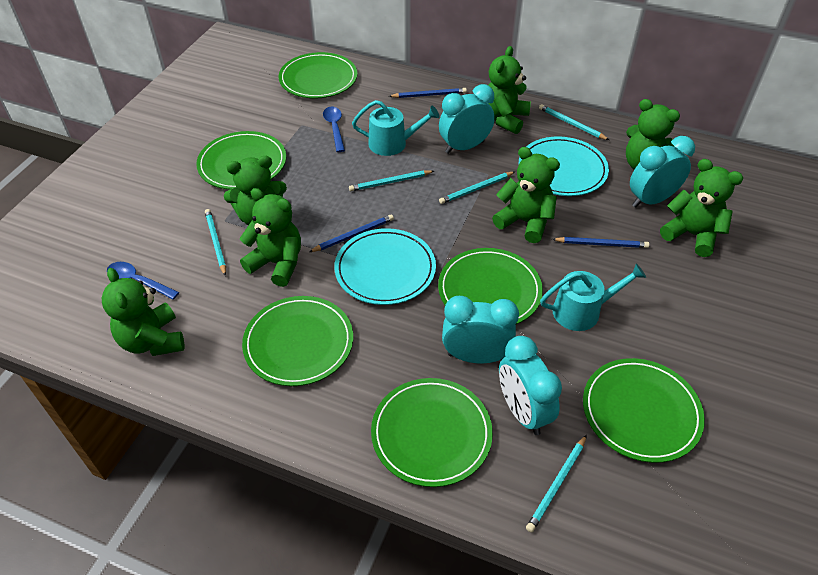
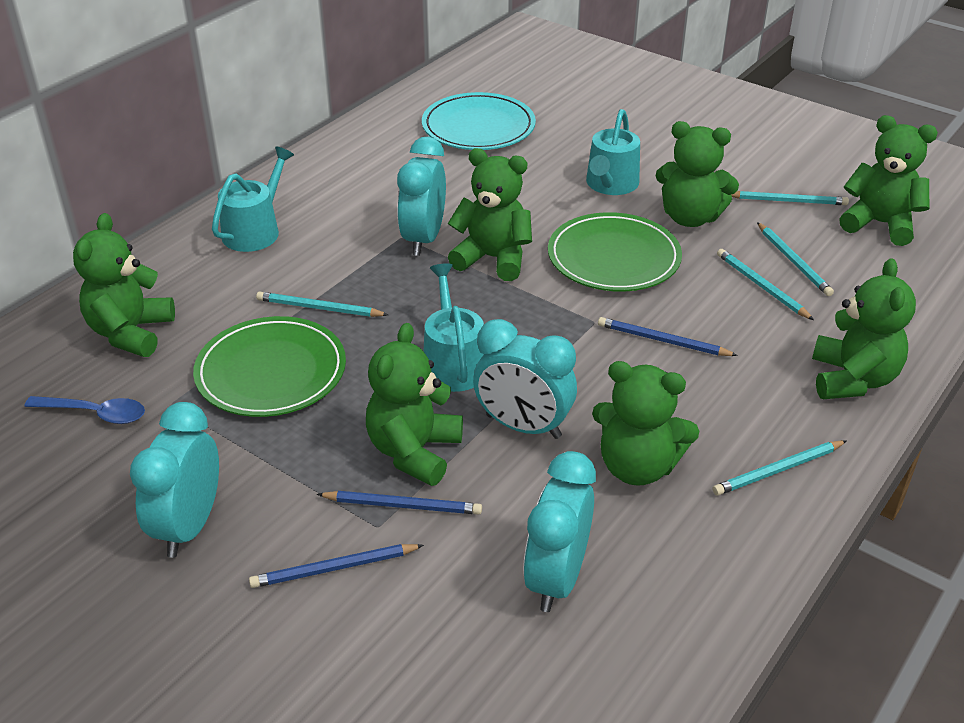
blue spoon: 2 -> 1
green plate: 6 -> 2
turquoise plate: 2 -> 1
turquoise watering can: 2 -> 3

